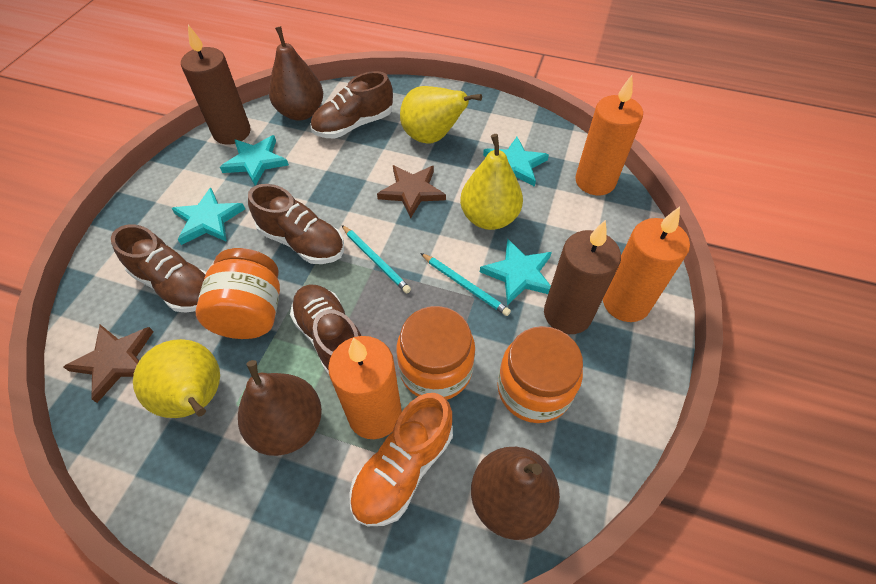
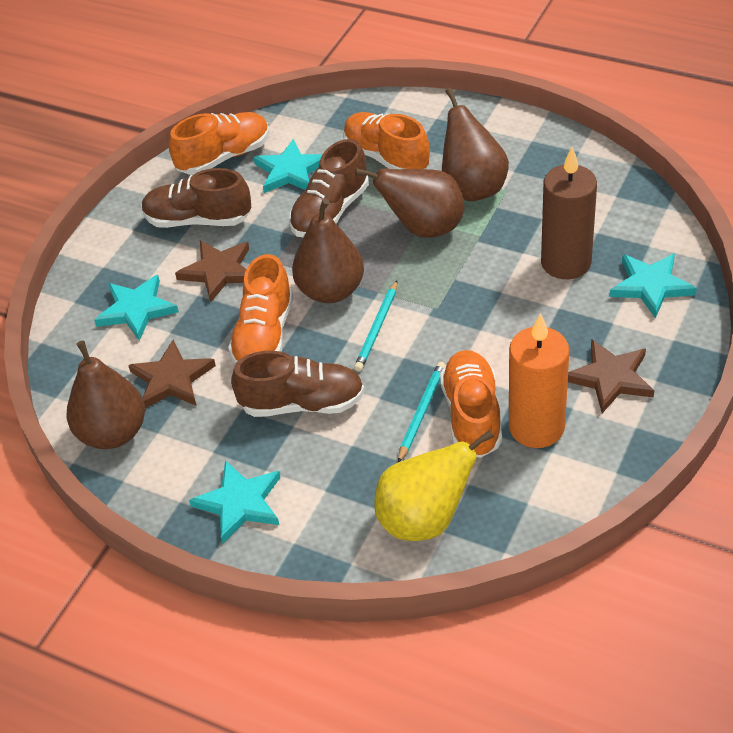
brown candle: 2 -> 1
brown pear: 3 -> 4
brown shoe: 4 -> 3
brown star: 2 -> 3
orange candle: 3 -> 1
orange jar: 3 -> 0
orange shoe: 1 -> 4
yellow pear: 3 -> 1

